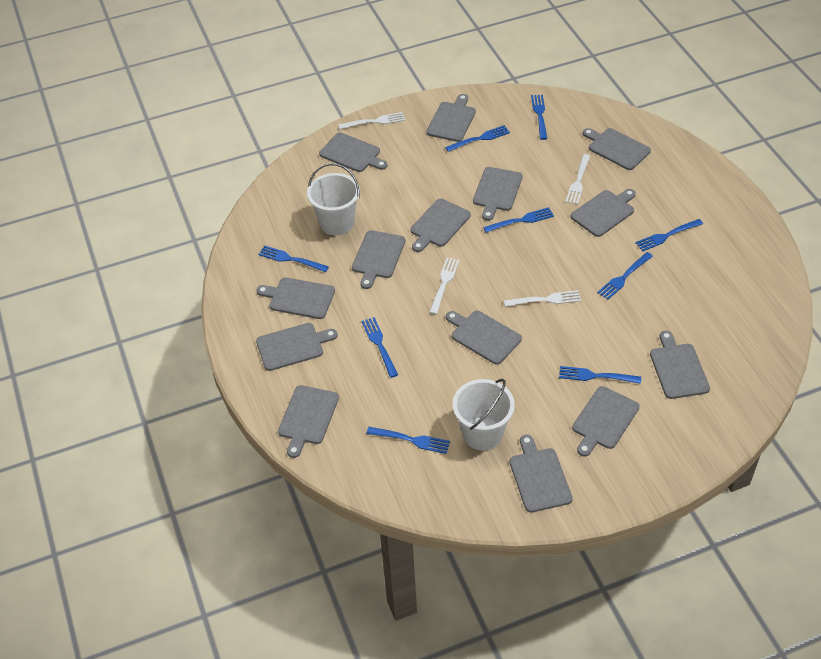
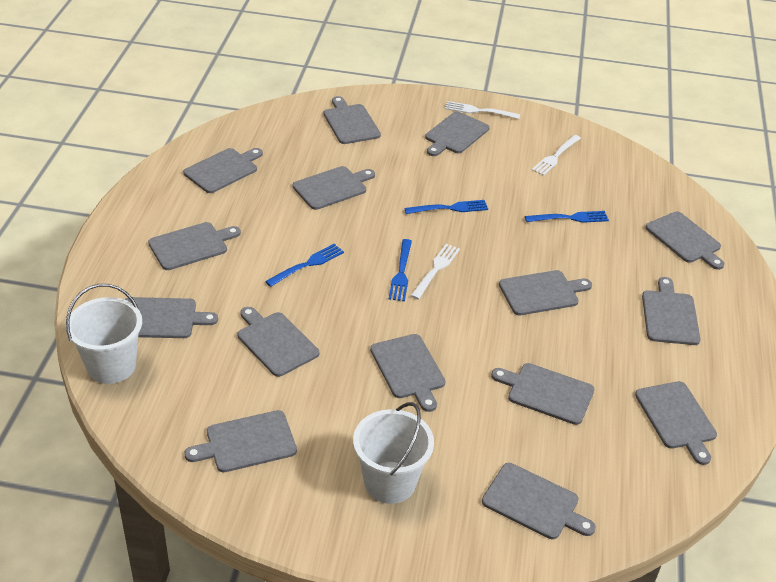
blue fork: 9 -> 4
grey cutting board: 14 -> 15
white fork: 4 -> 3

